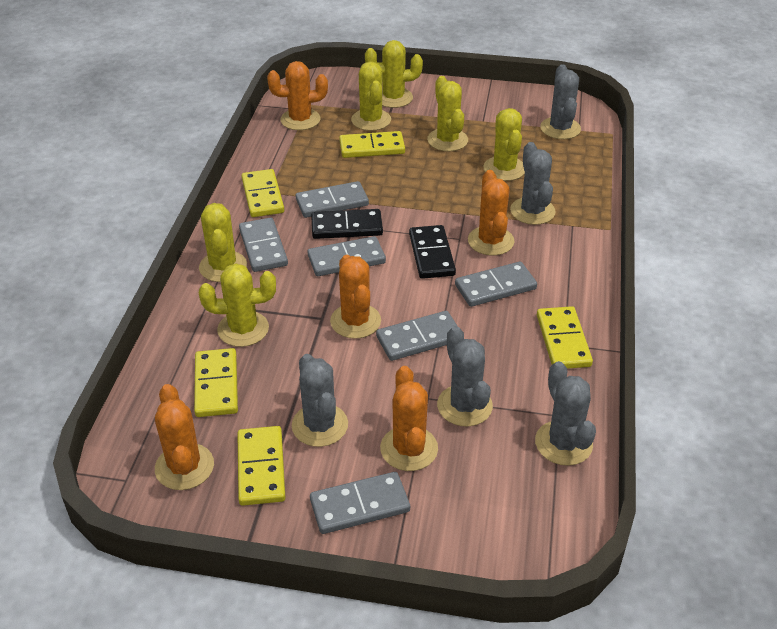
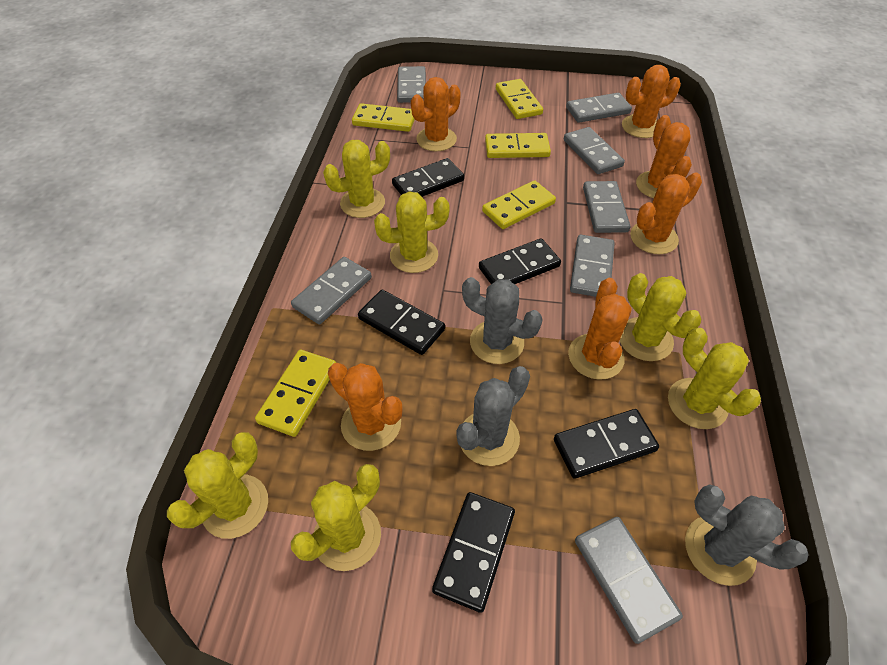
black domino: 2 -> 5
grey cactus: 5 -> 3
grey domino: 6 -> 7
orange cactus: 5 -> 6

